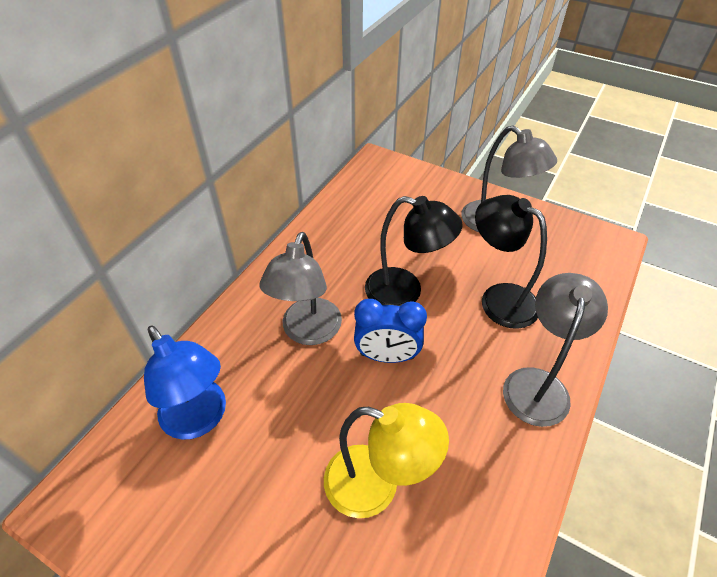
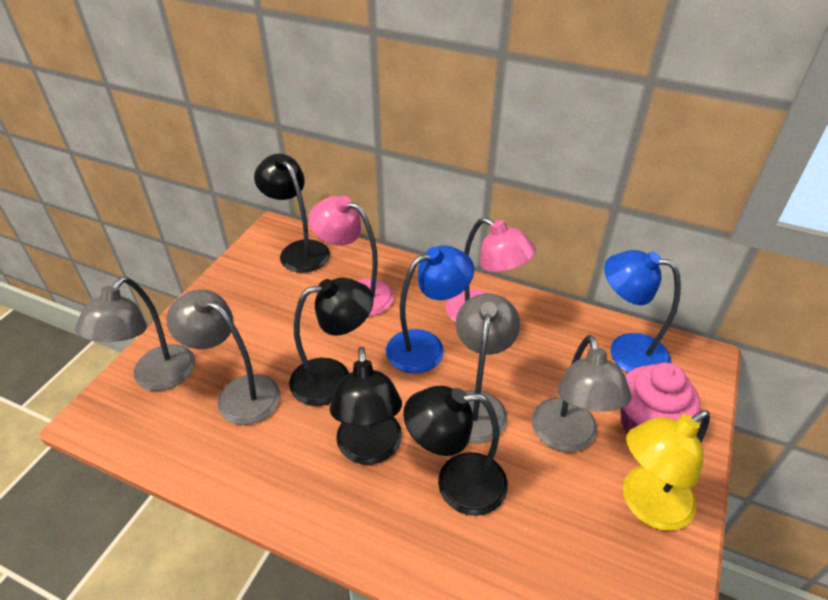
black lamp: 2 -> 4
blue clock: 1 -> 0
blue lamp: 1 -> 2
grey lamp: 3 -> 4
pink cupcake: 0 -> 1
pink lamp: 0 -> 2

